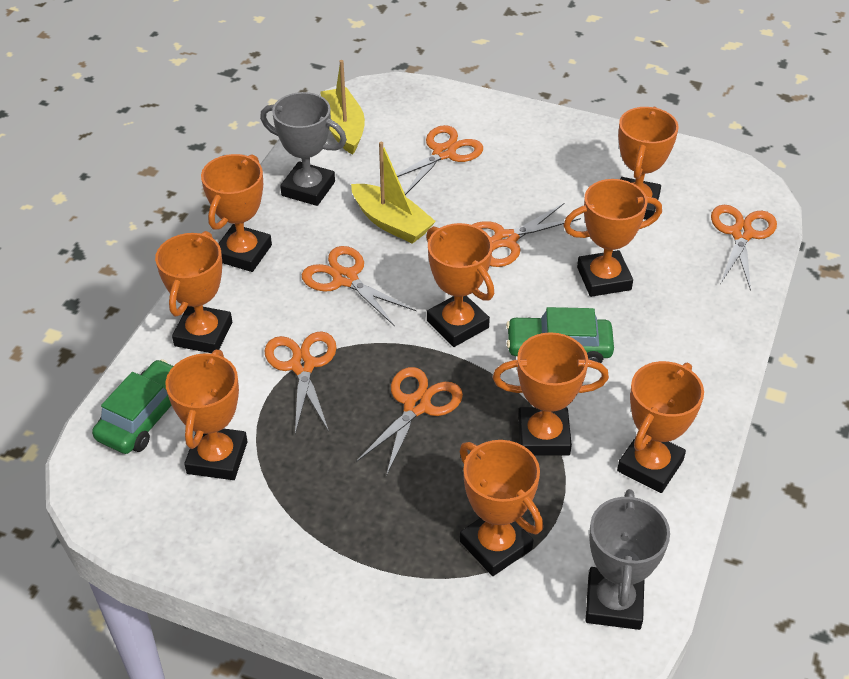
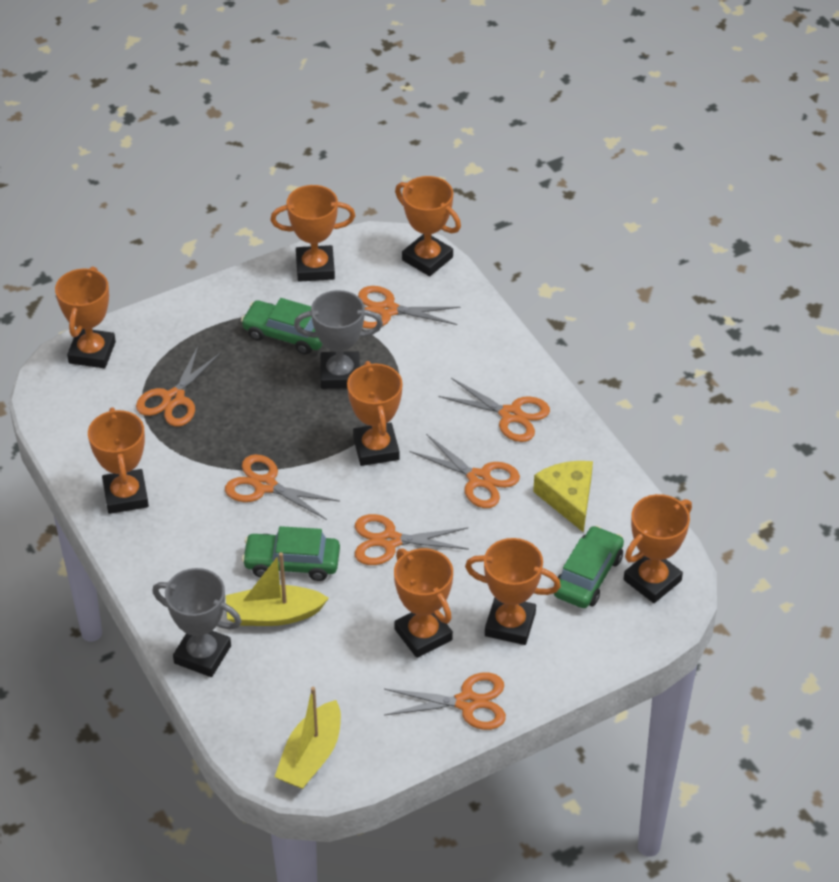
green car: 2 -> 3
orange scissors: 6 -> 7
orange trophy: 9 -> 8
yellow cheese: 0 -> 1

